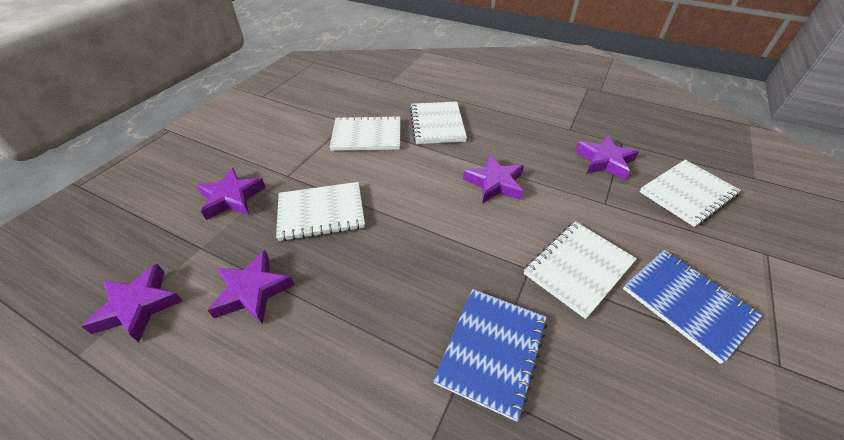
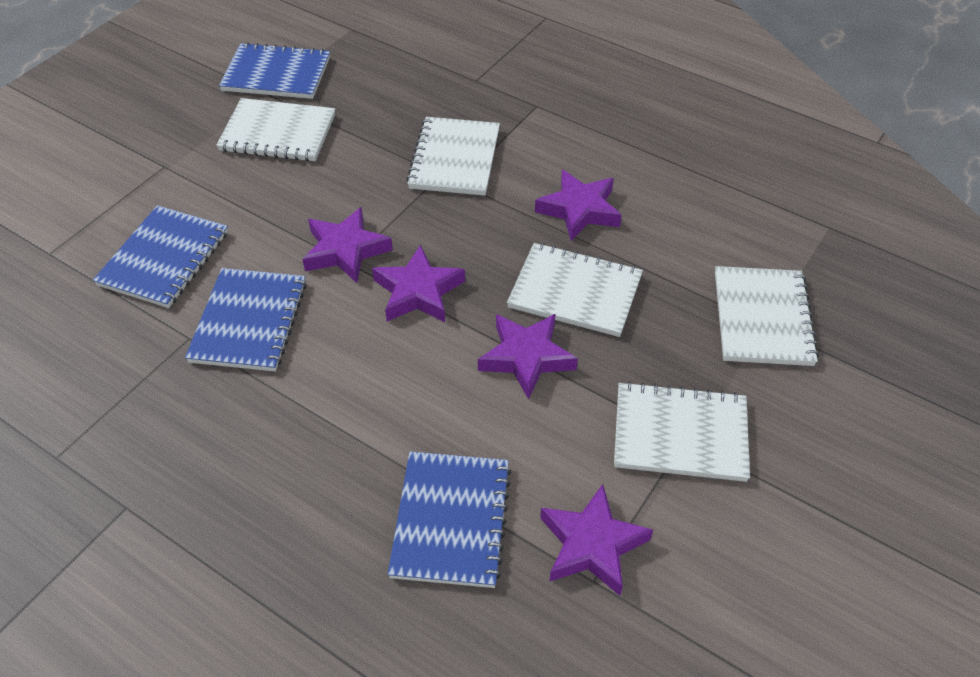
blue notebook: 2 -> 4

